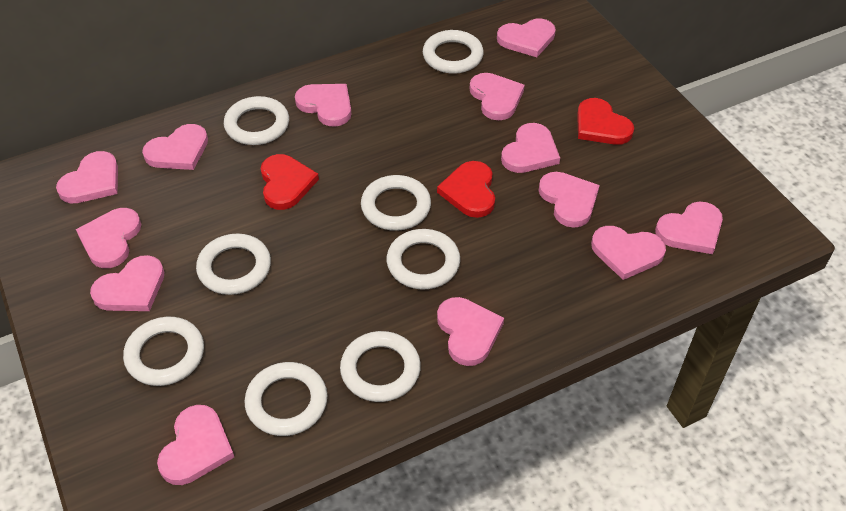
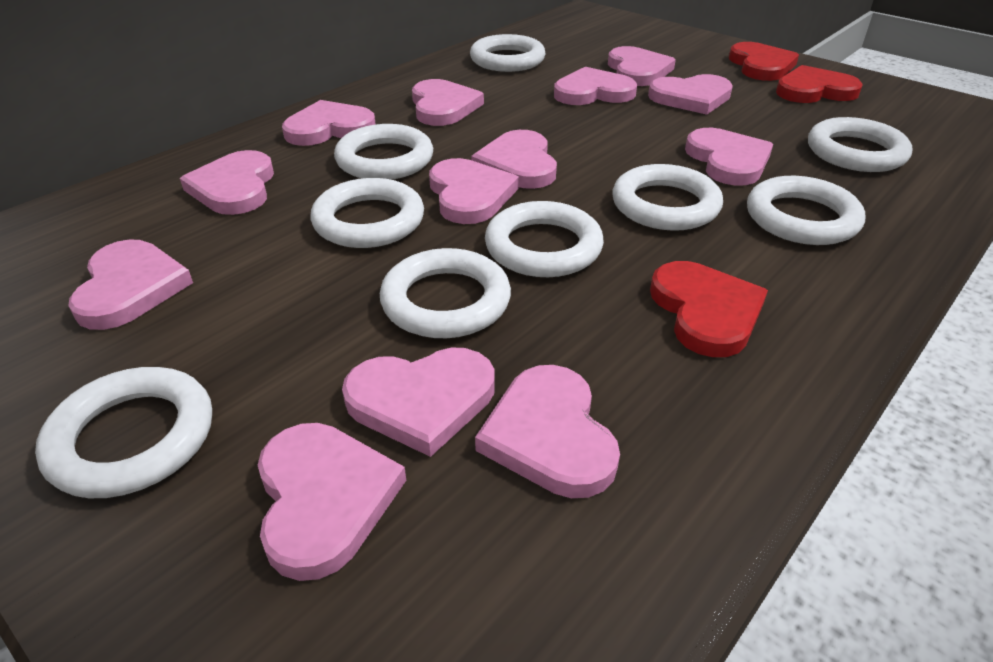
white ring: 8 -> 9

